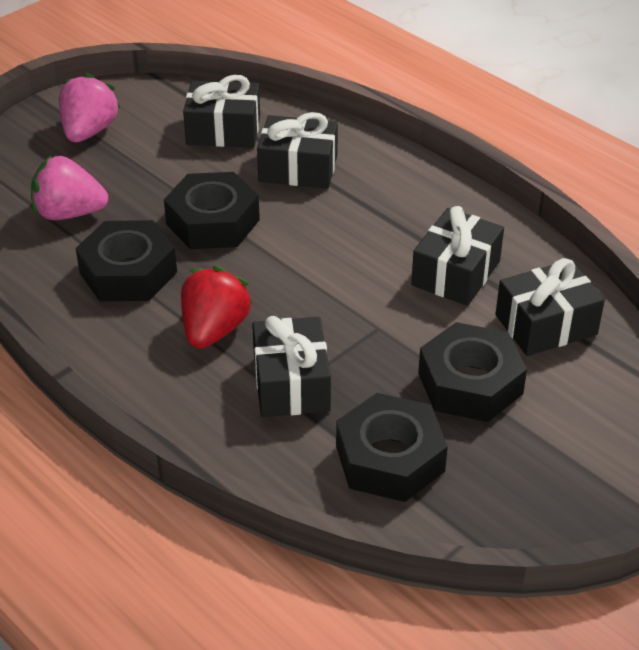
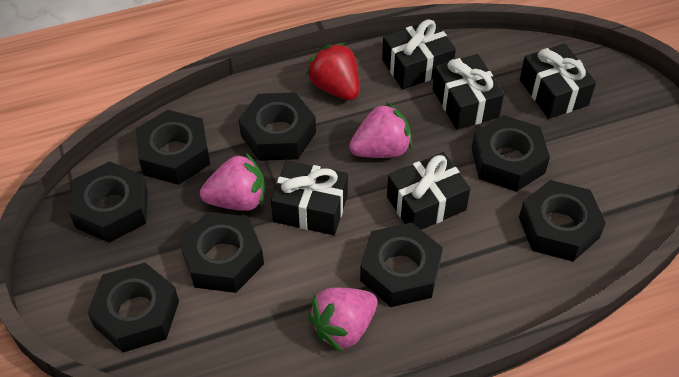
black nut: 4 -> 8
pink strawberry: 2 -> 3

